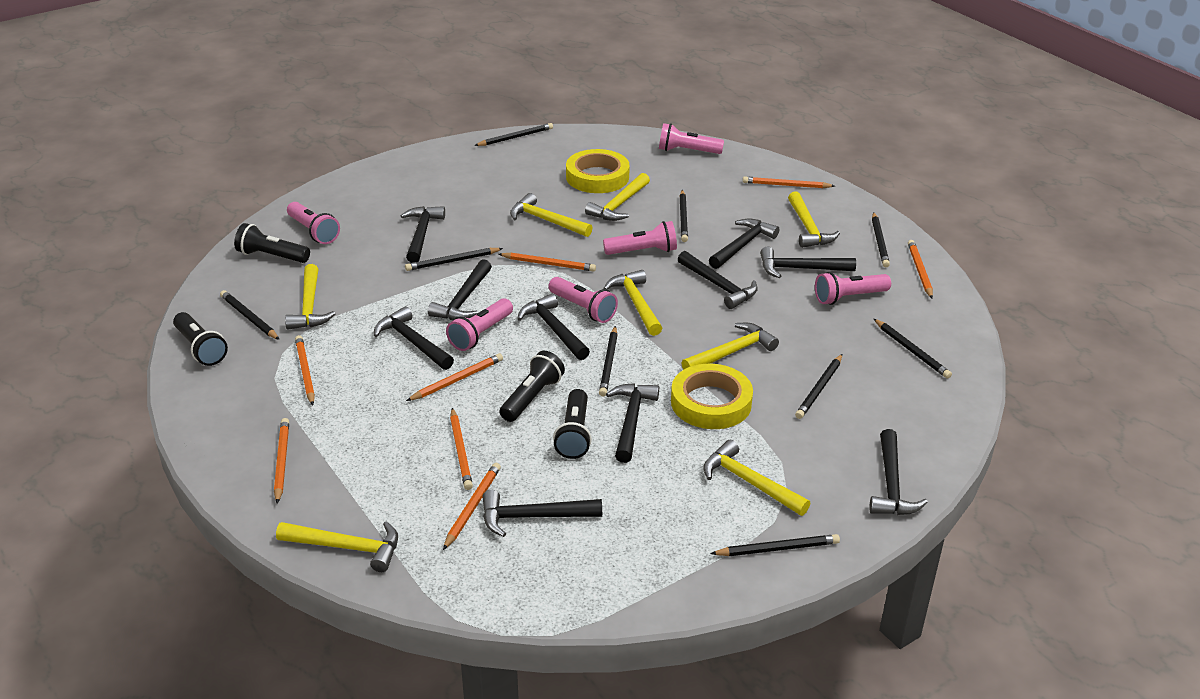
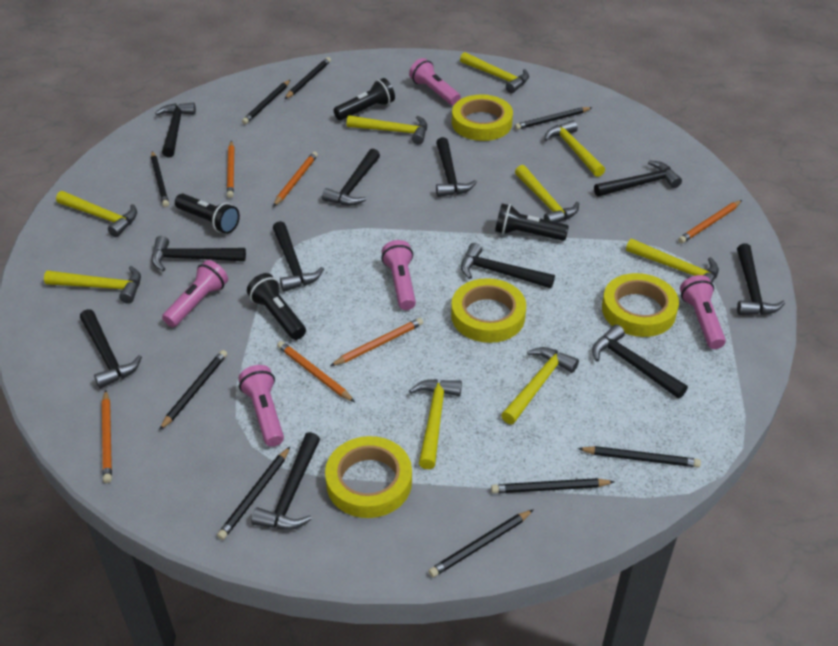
black hammer: 10 -> 11
orange pencil: 8 -> 6
pink flashlight: 6 -> 5
yellow hammer: 8 -> 9
yellow tape: 2 -> 4

